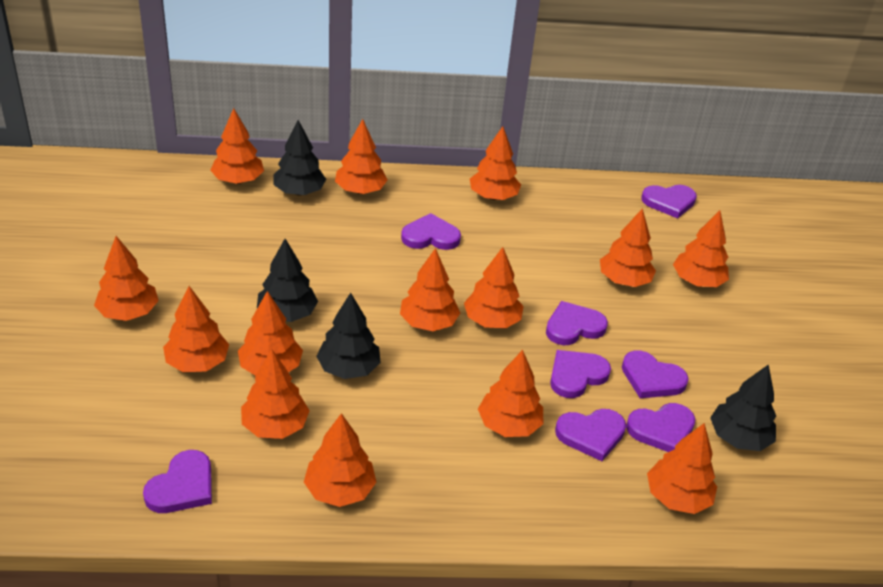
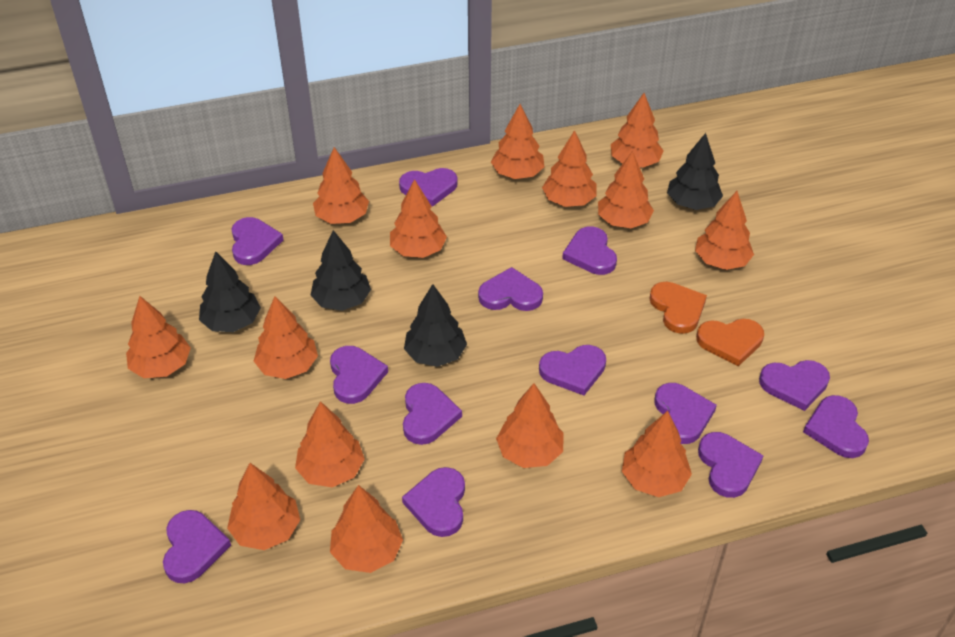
orange heart: 0 -> 2
purple heart: 8 -> 13

